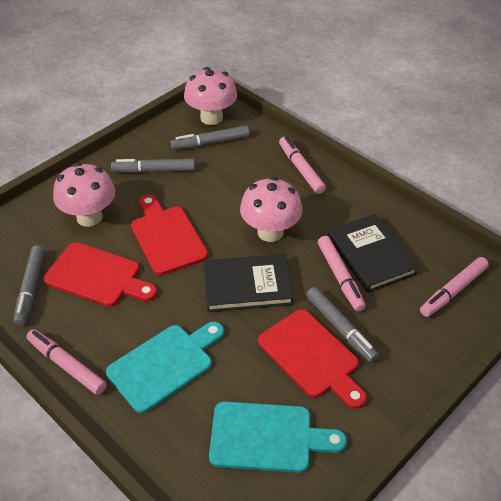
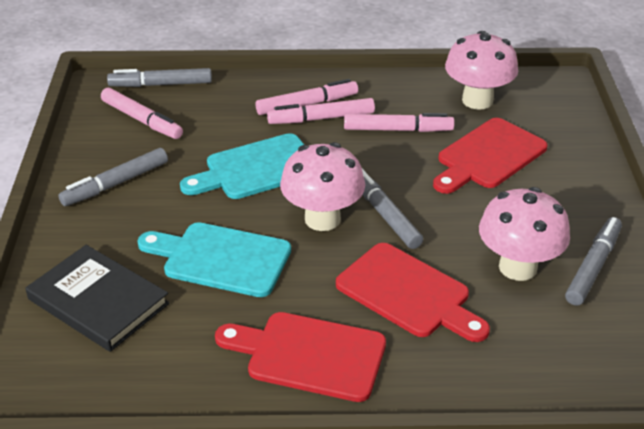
black book: 2 -> 1

